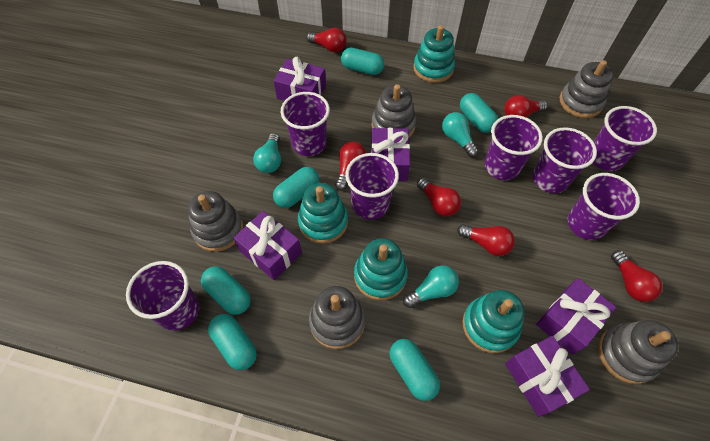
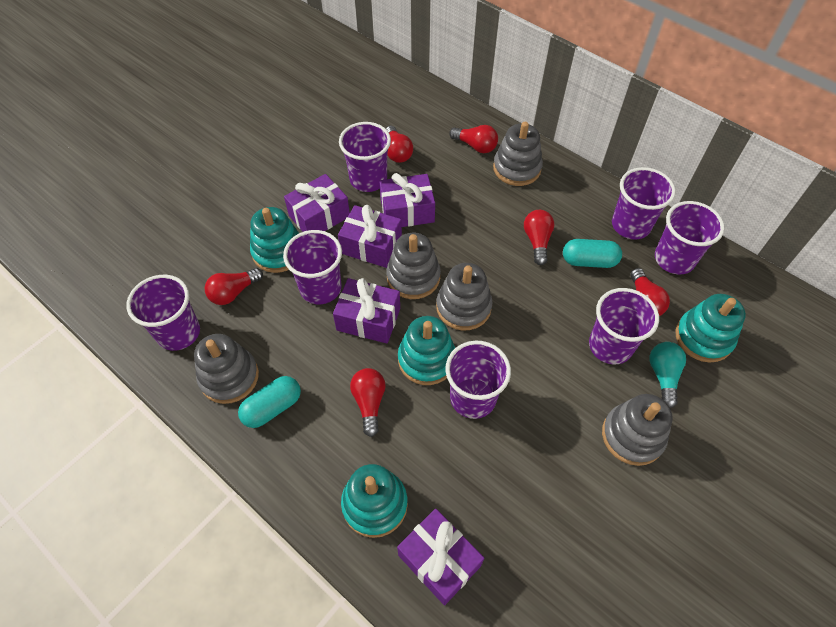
turquoise capsule: 6 -> 2
turquoise light bulb: 3 -> 1

